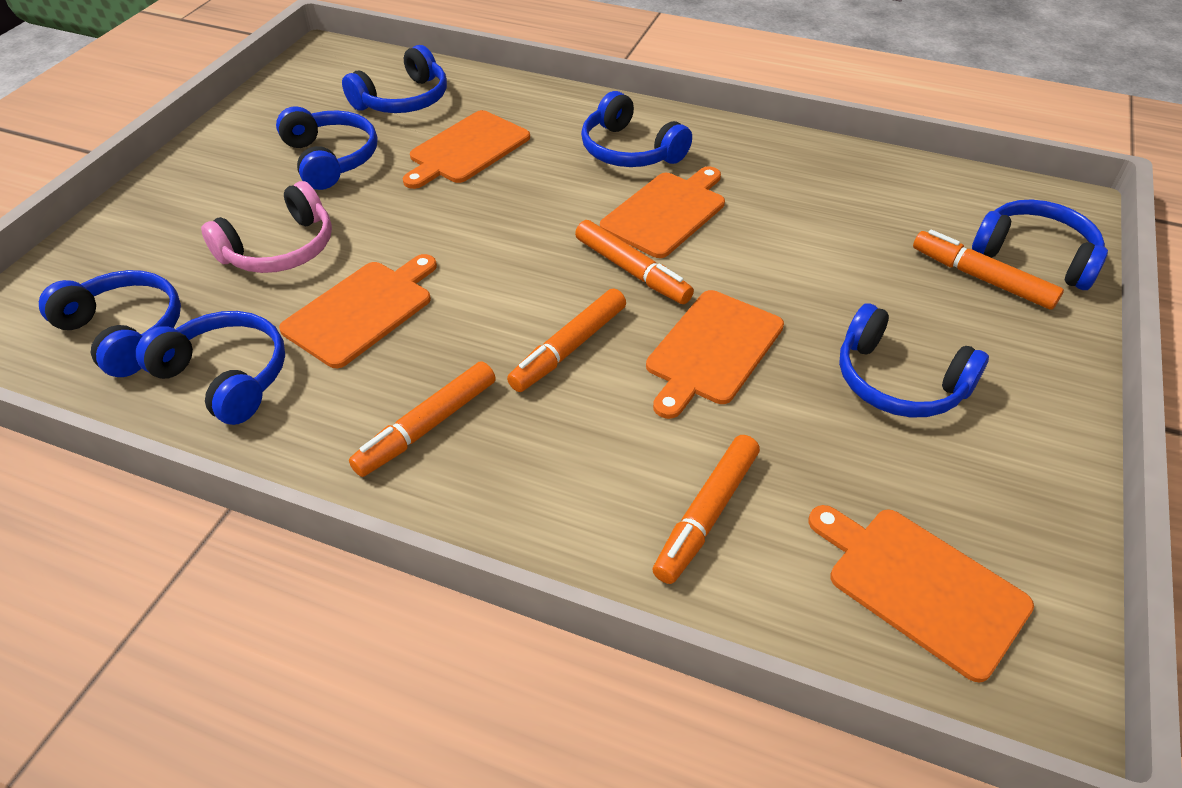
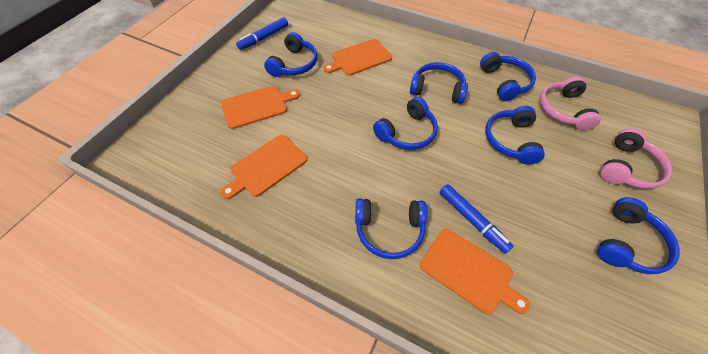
blue marker: 0 -> 2
orange cutting board: 5 -> 4
orange marker: 5 -> 0
pink headphones: 1 -> 2

